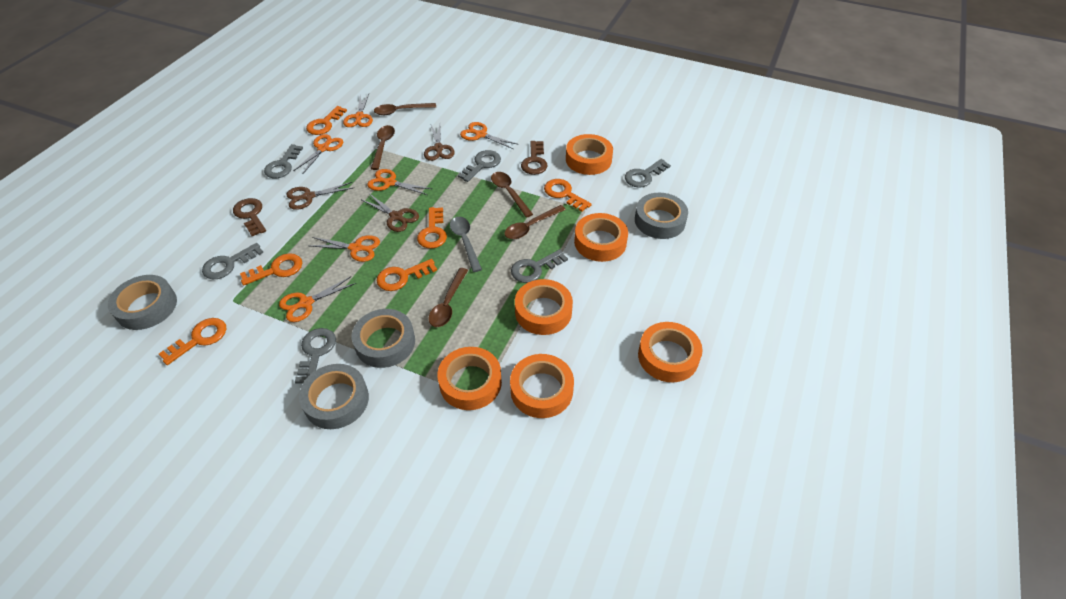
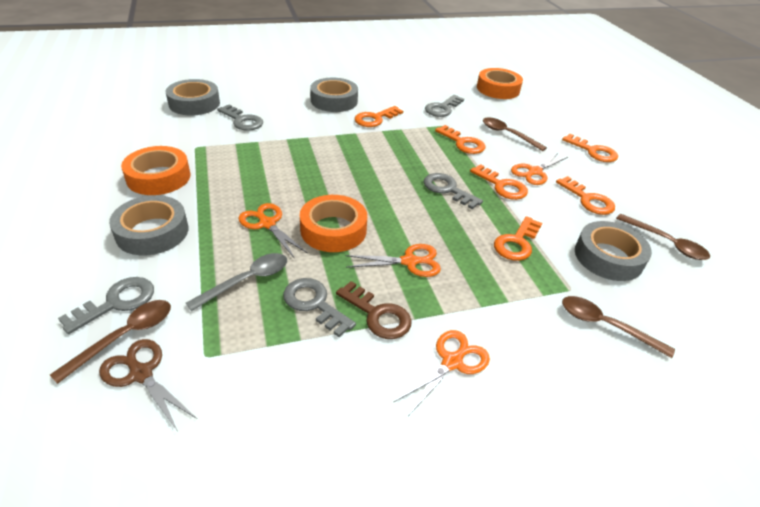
brown key: 2 -> 1
brown scissors: 3 -> 1
brown spoon: 5 -> 4
grey key: 6 -> 5
orange scissors: 6 -> 4
orange tape: 6 -> 3

